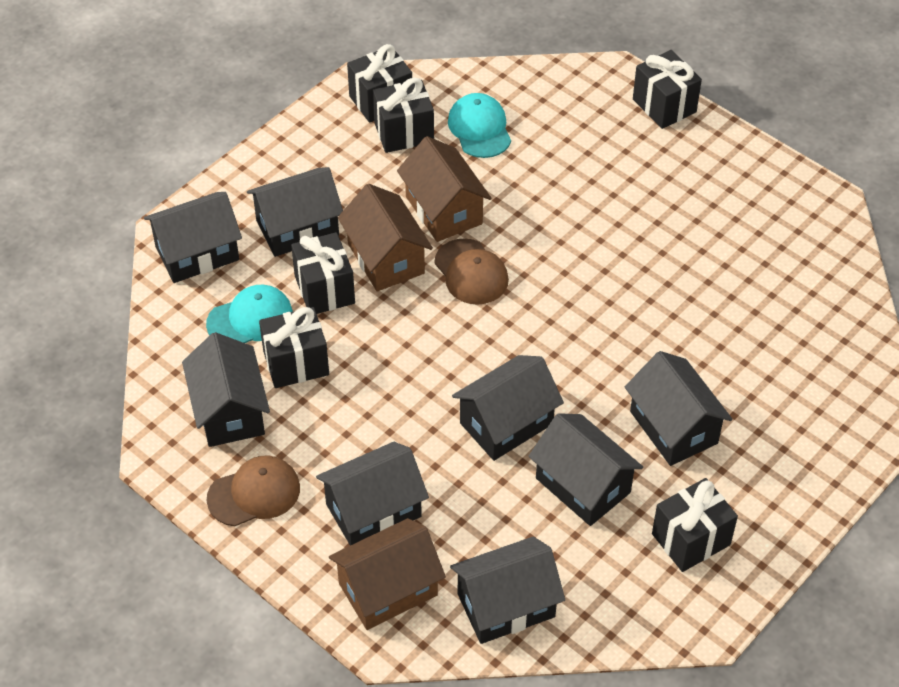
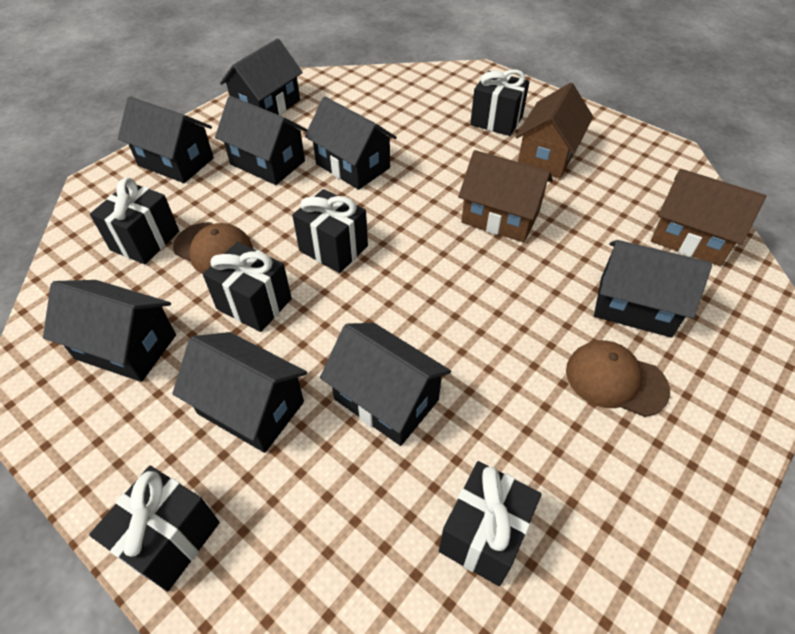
turquoise cap: 2 -> 0

